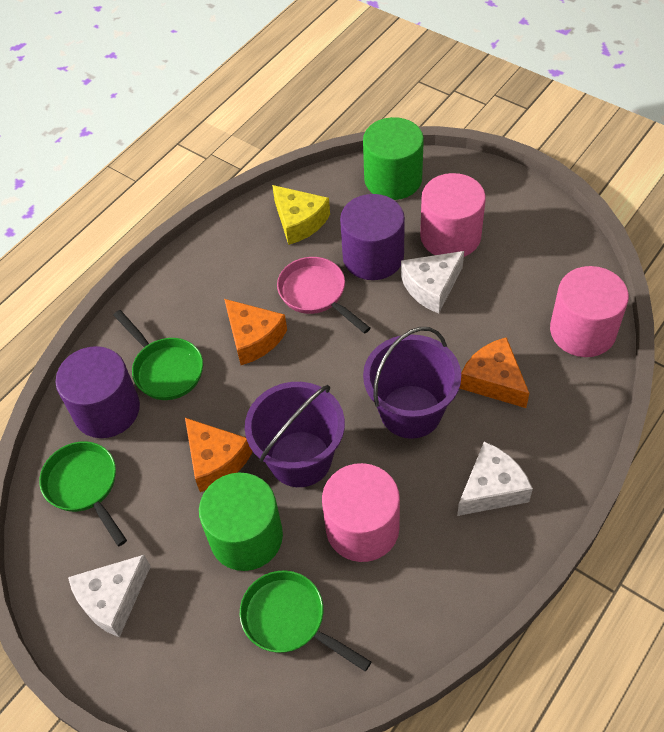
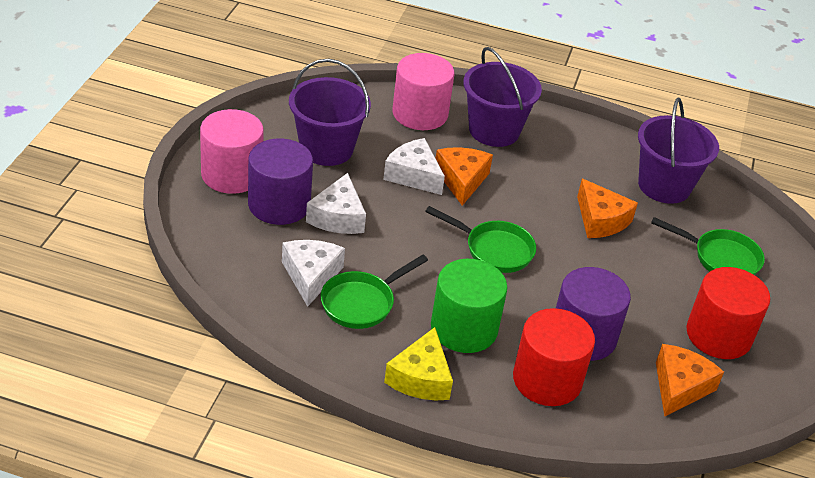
green cylinder: 2 -> 1
pink cylinder: 3 -> 2
pink pan: 1 -> 0
purple bucket: 2 -> 3
red cylinder: 0 -> 2

